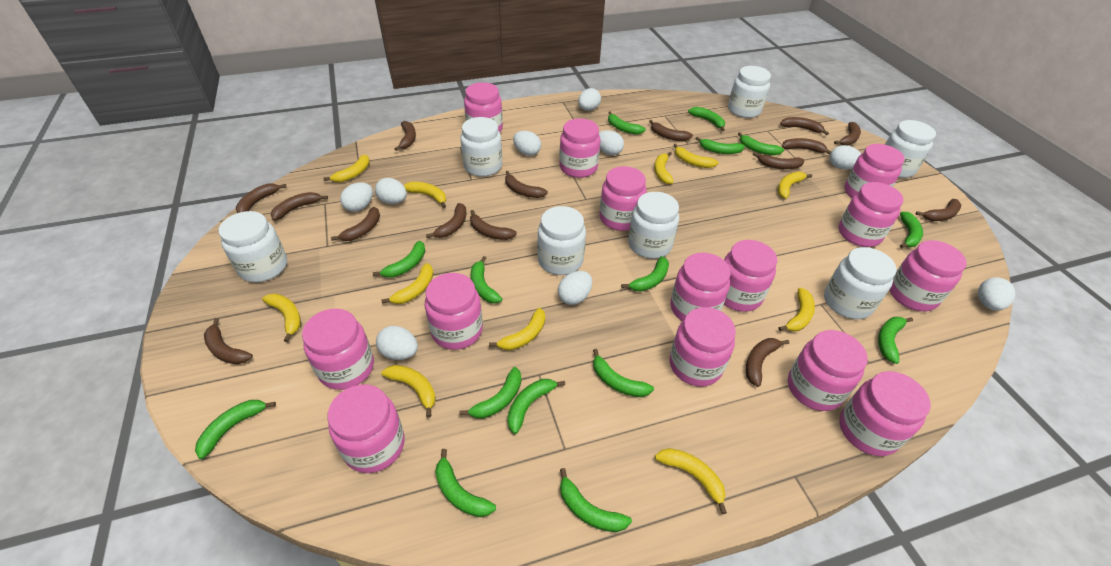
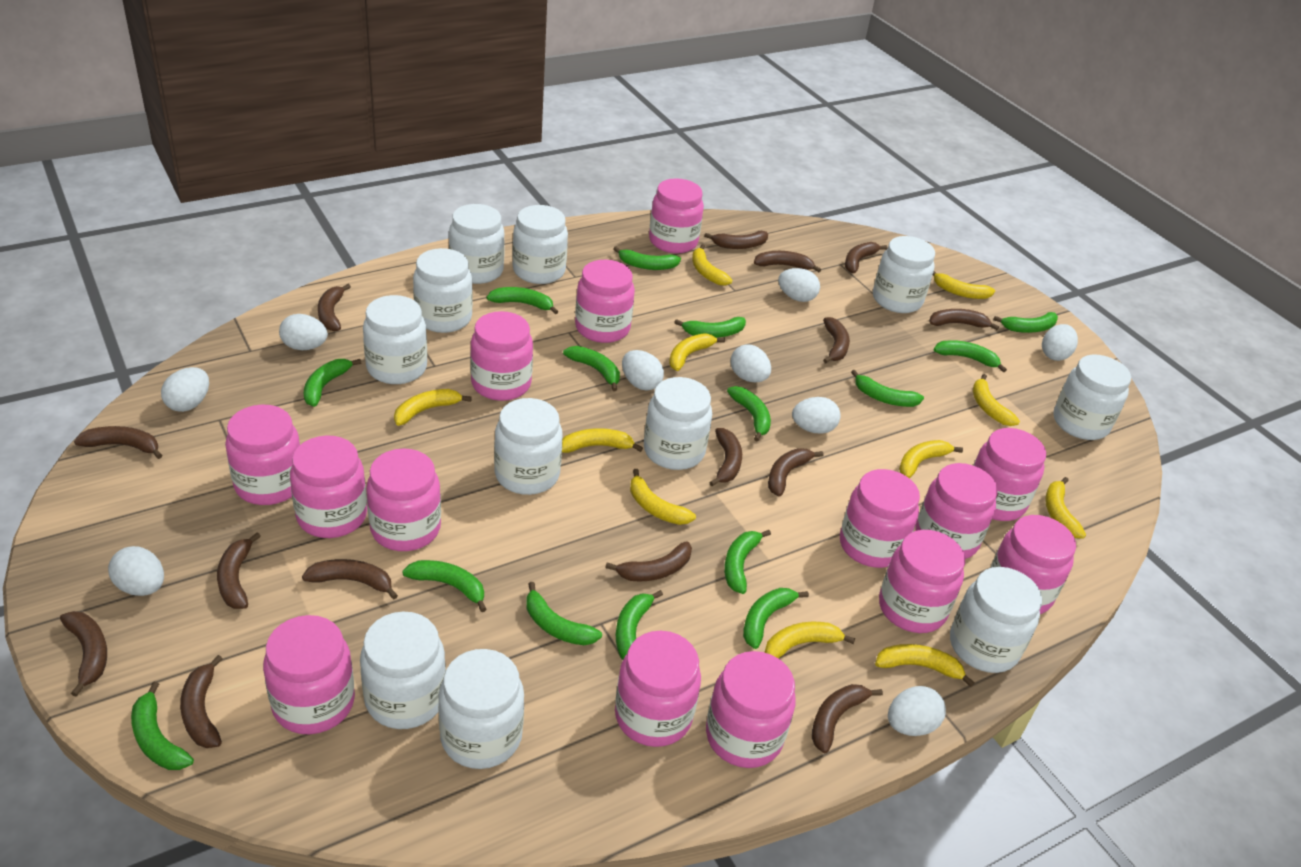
white jar: 7 -> 11

